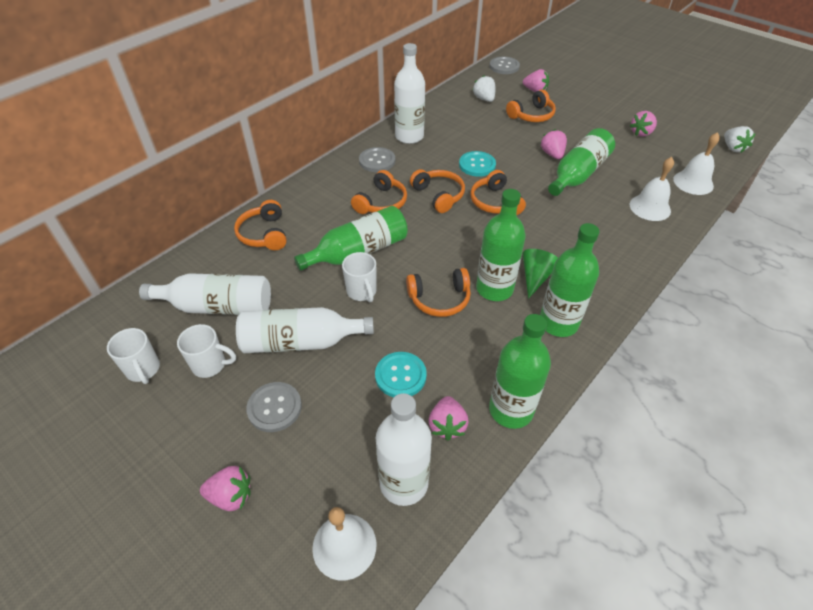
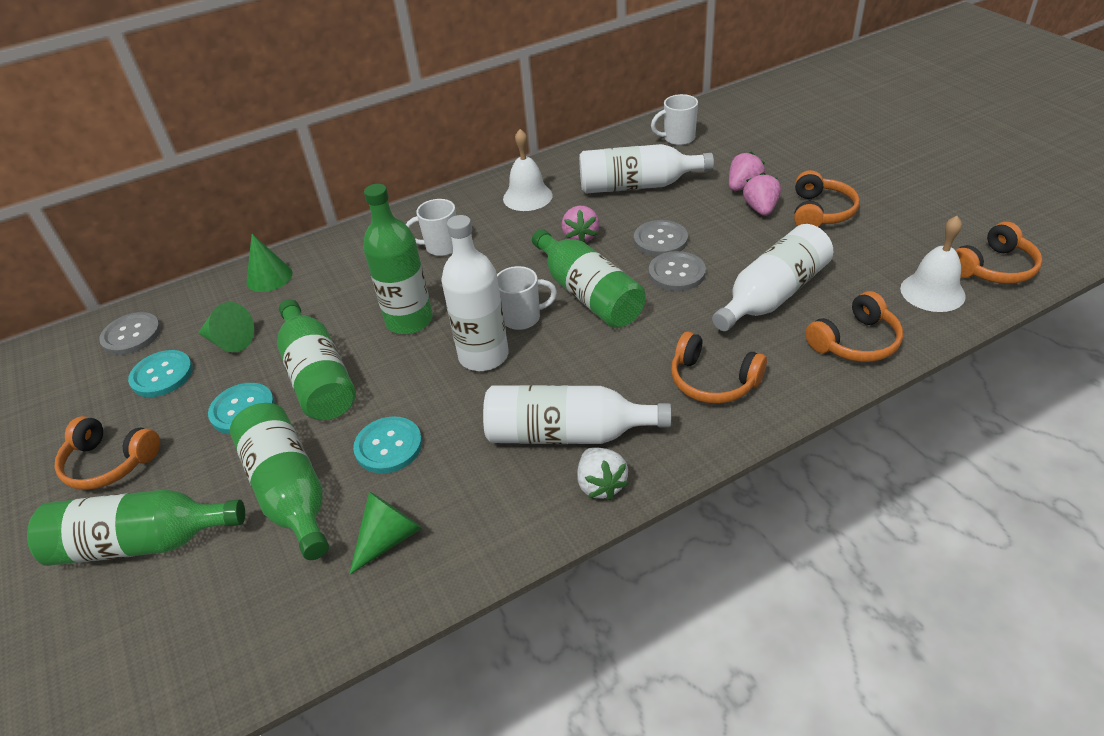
green cone: 1 -> 3
orange headphones: 6 -> 5
pink strawberry: 5 -> 3
turquoise button: 2 -> 3
white bell: 3 -> 2
white strawberry: 2 -> 1

